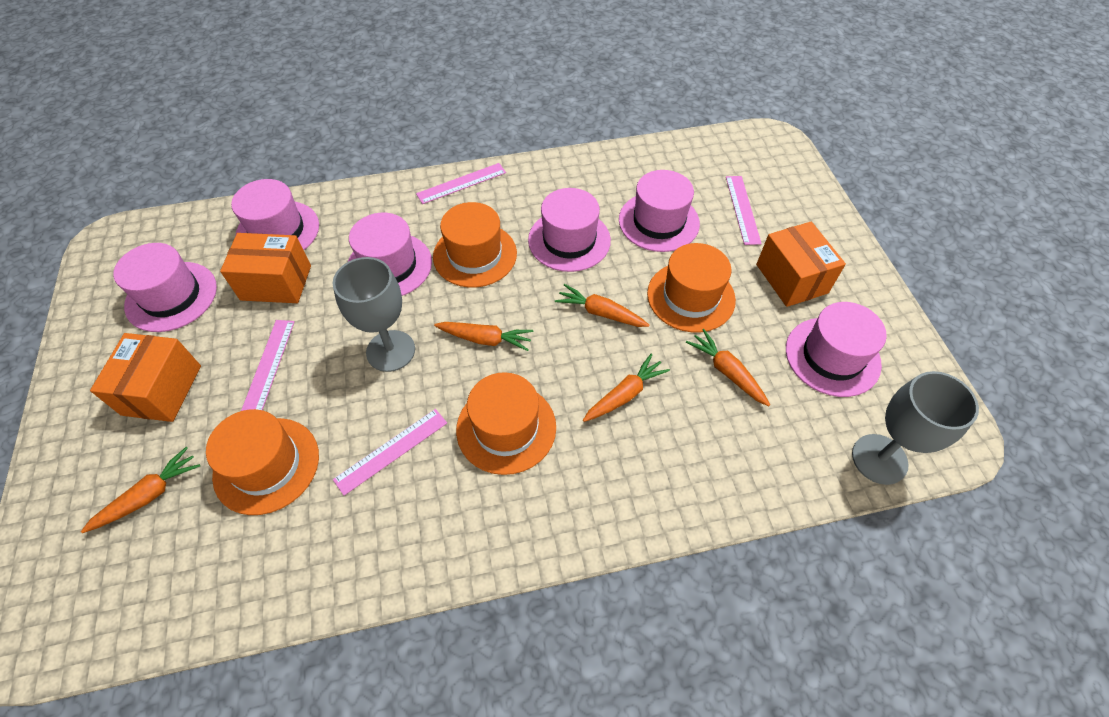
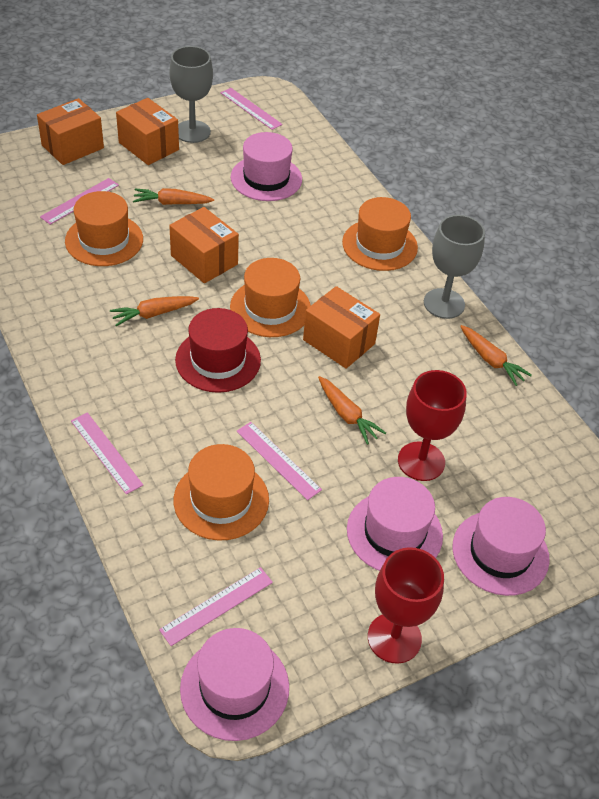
orange box: 3 -> 4
orange carrot: 5 -> 4
pink hat: 6 -> 4
pink ruler: 4 -> 5
red goblet: 0 -> 2
red hat: 0 -> 1

